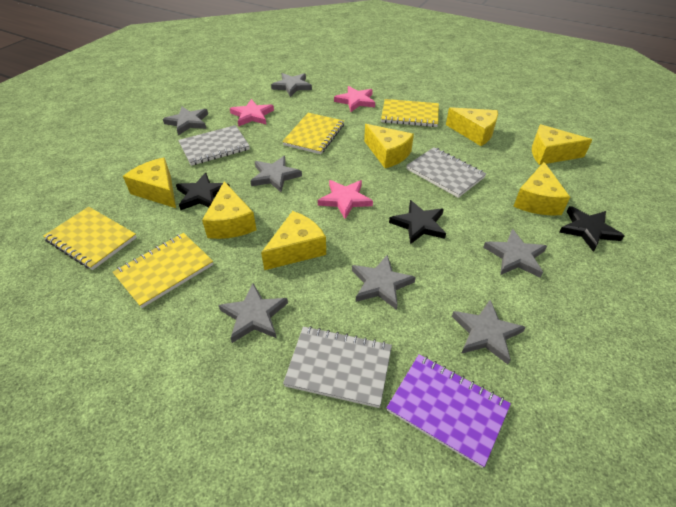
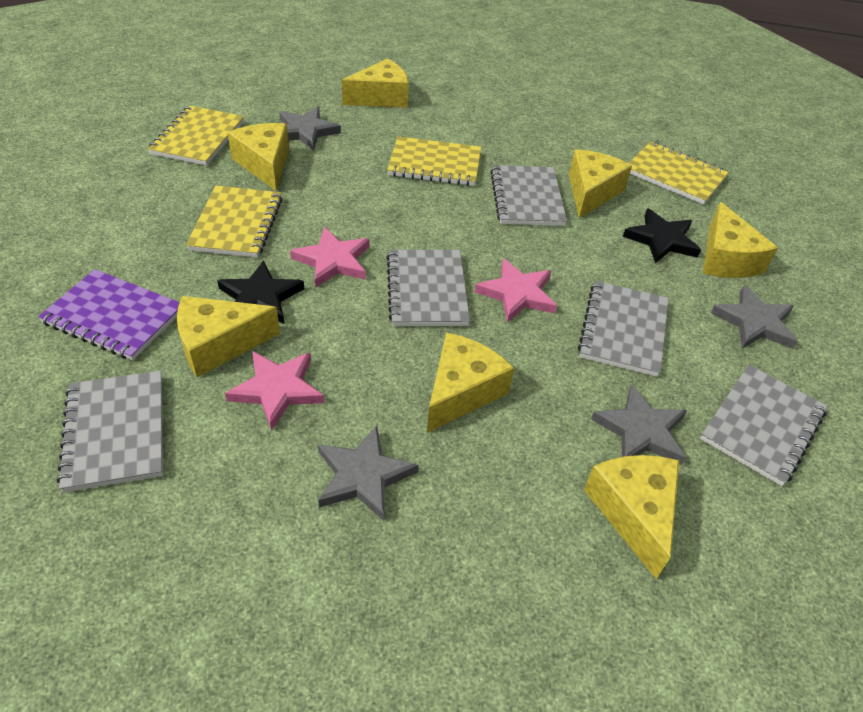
black star: 3 -> 2
grey notebook: 3 -> 5
grey star: 7 -> 4

